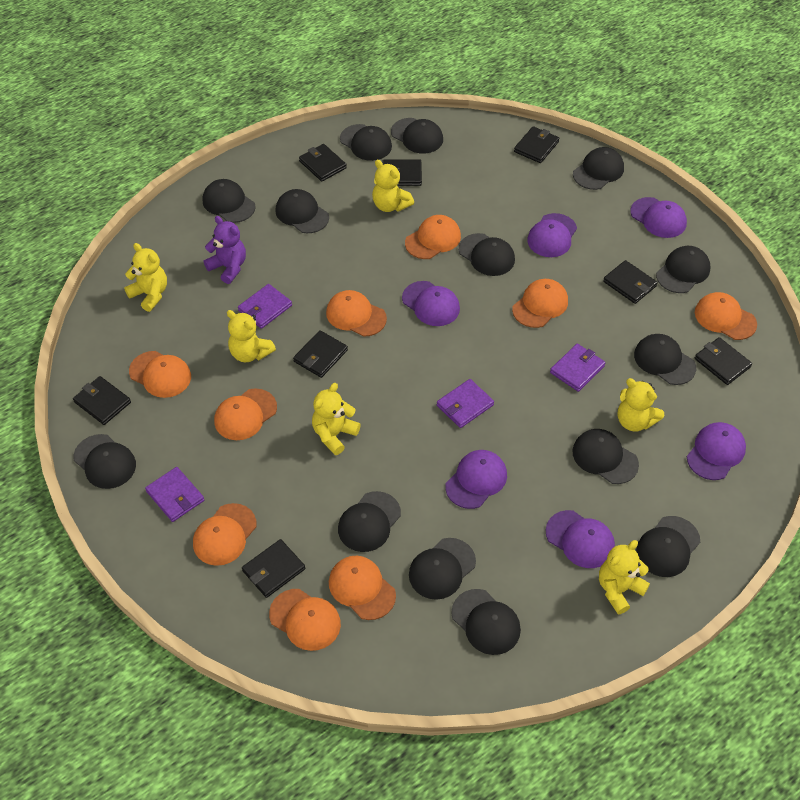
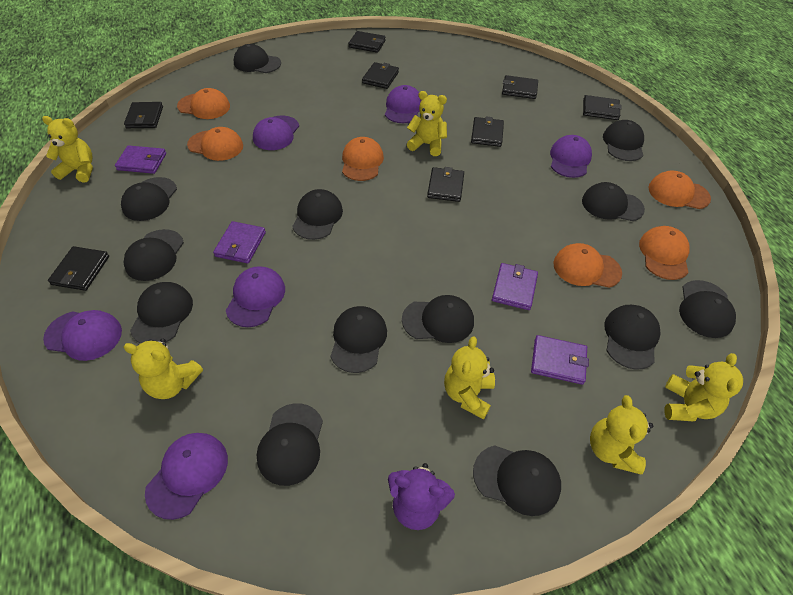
black cap: 14 -> 13
orange cap: 9 -> 6

